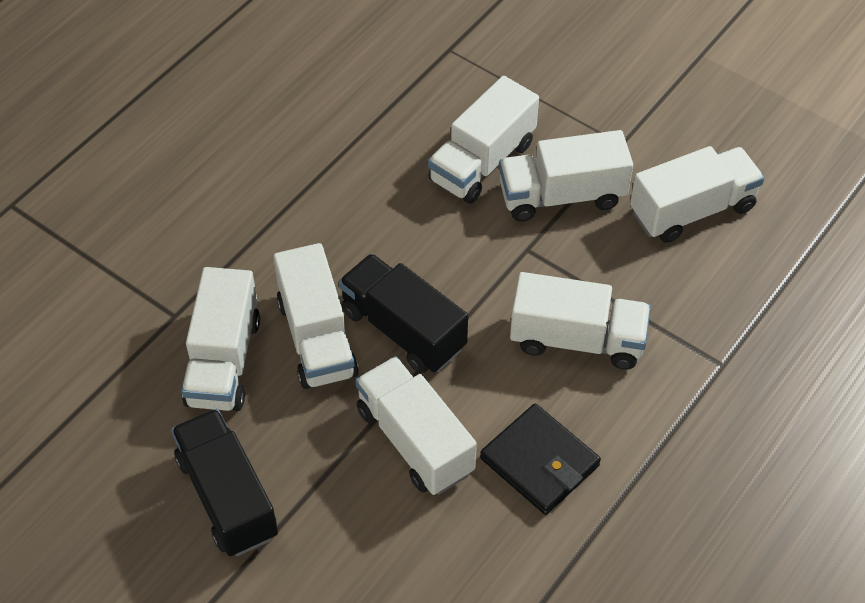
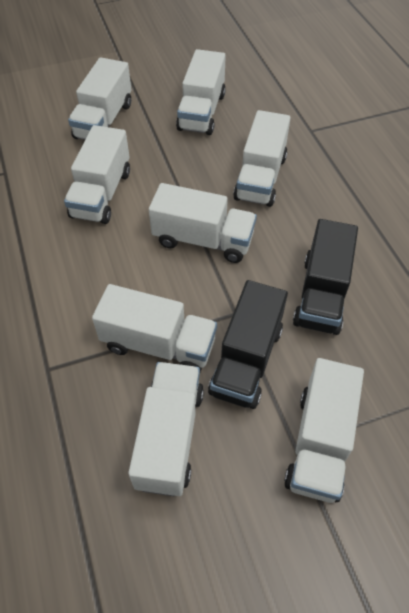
black wallet: 1 -> 0
white truck: 7 -> 8

